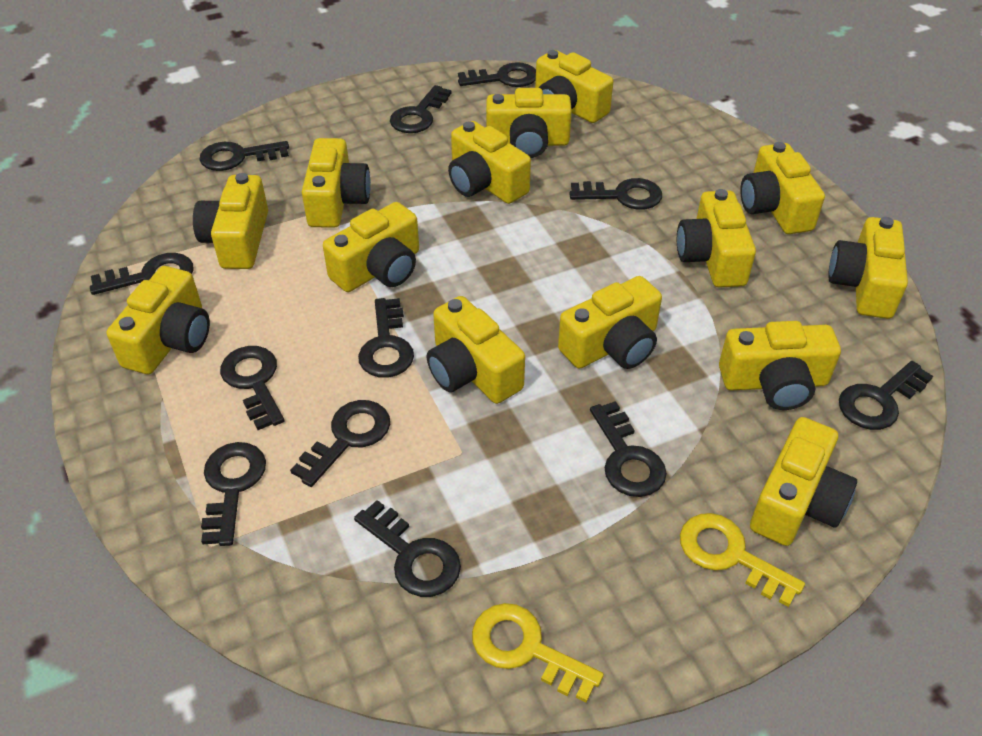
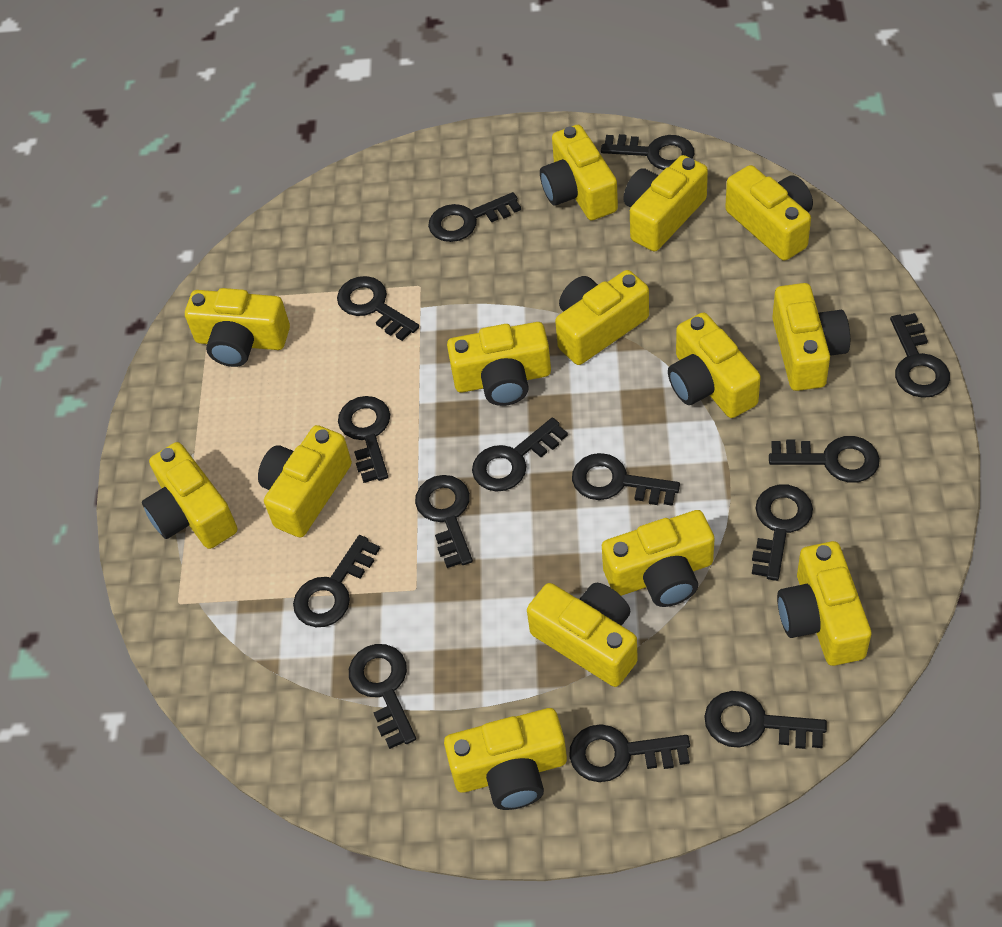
black key: 12 -> 14
yellow key: 2 -> 0

